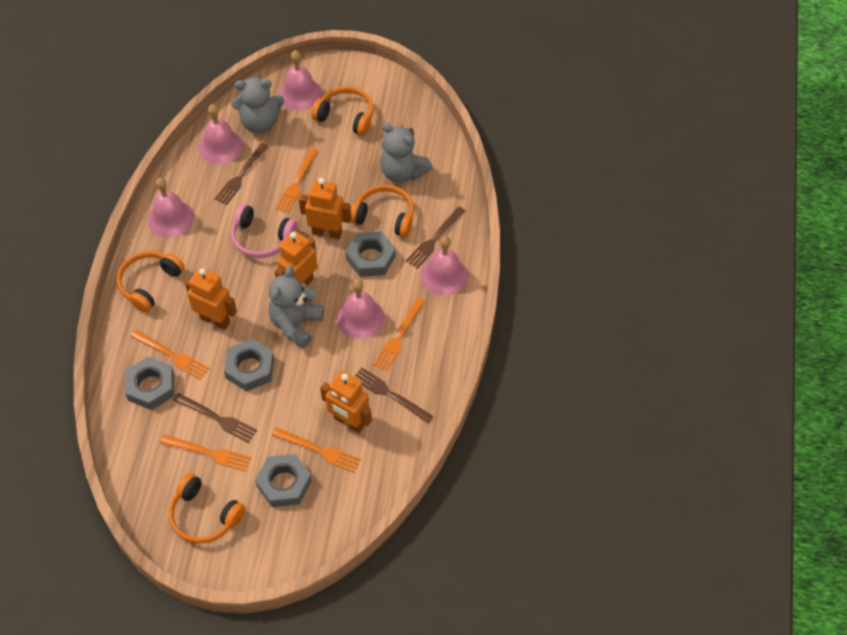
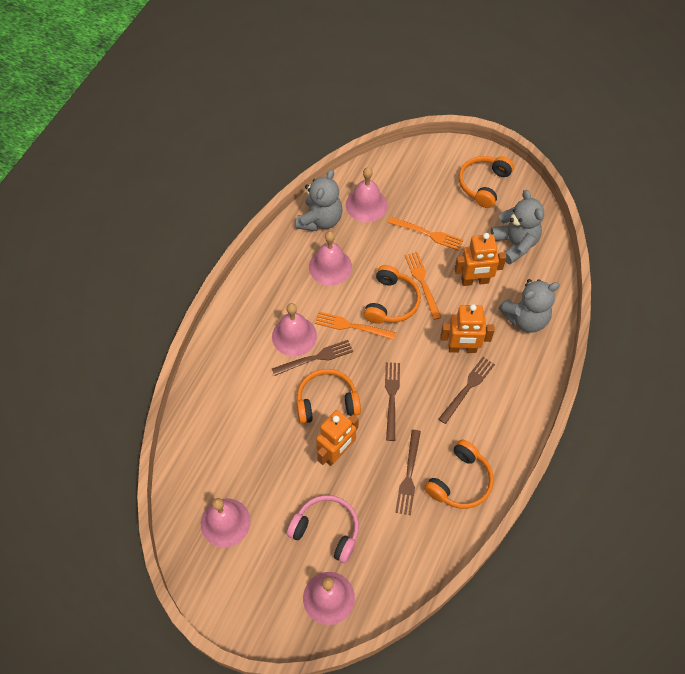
grey nut: 4 -> 0
orange fork: 5 -> 3
orange robot: 4 -> 3

